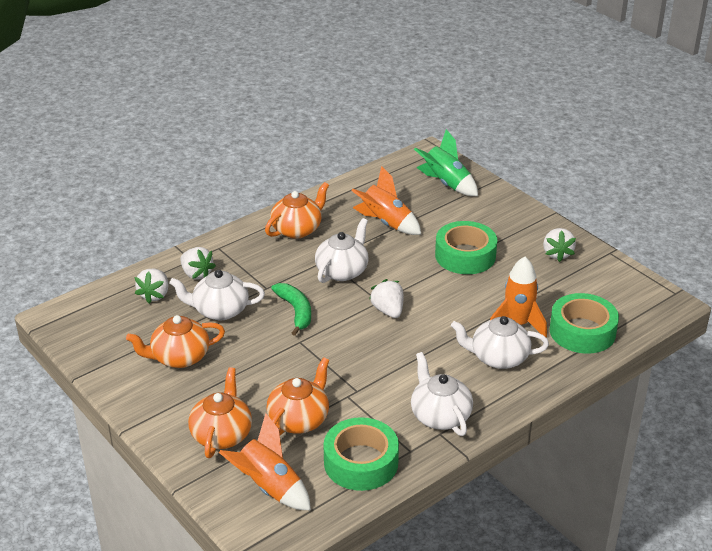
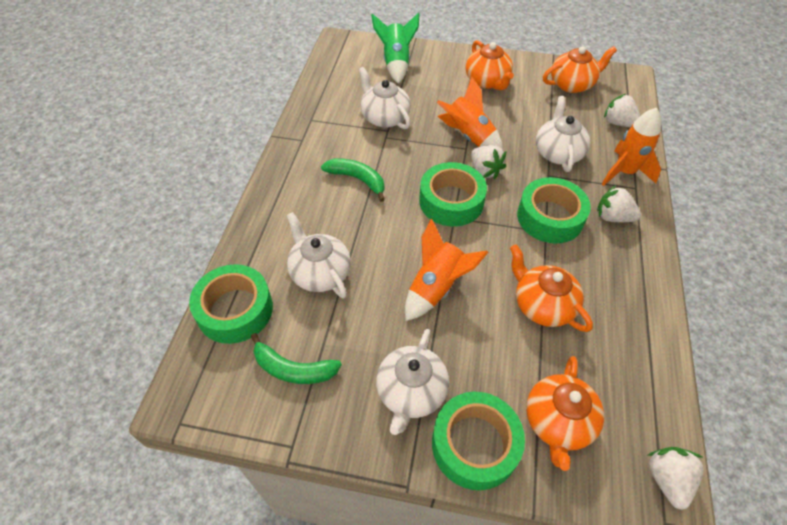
green banana: 1 -> 2
green tape: 3 -> 4

